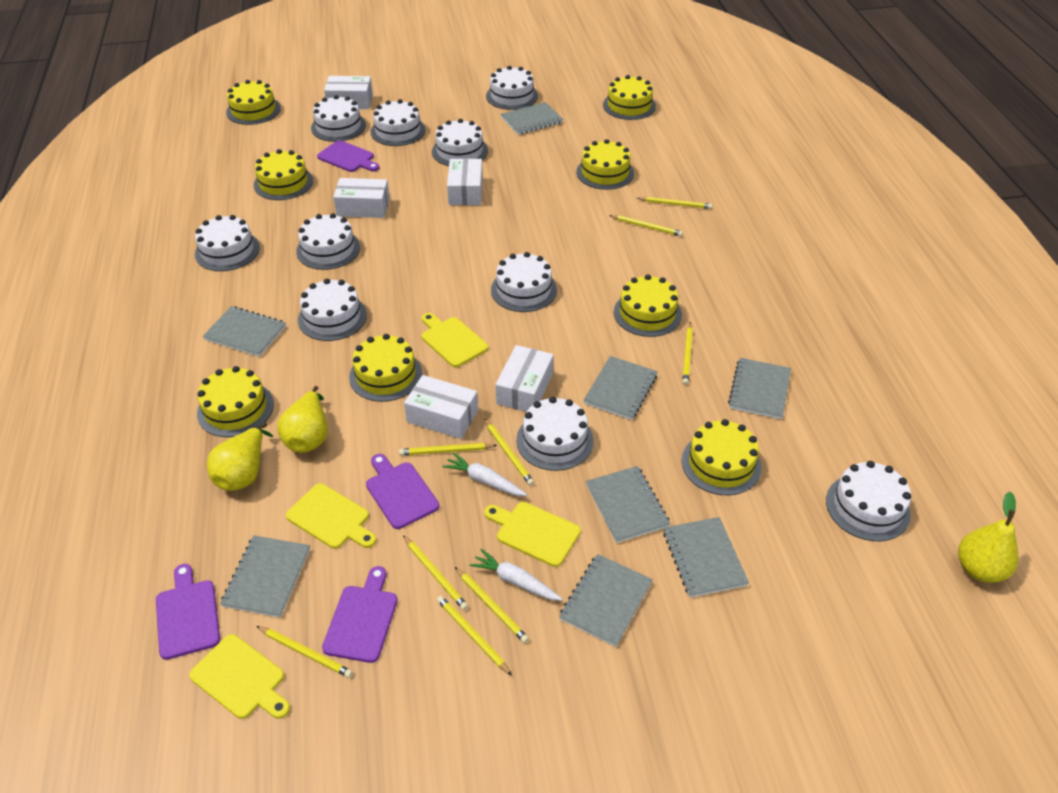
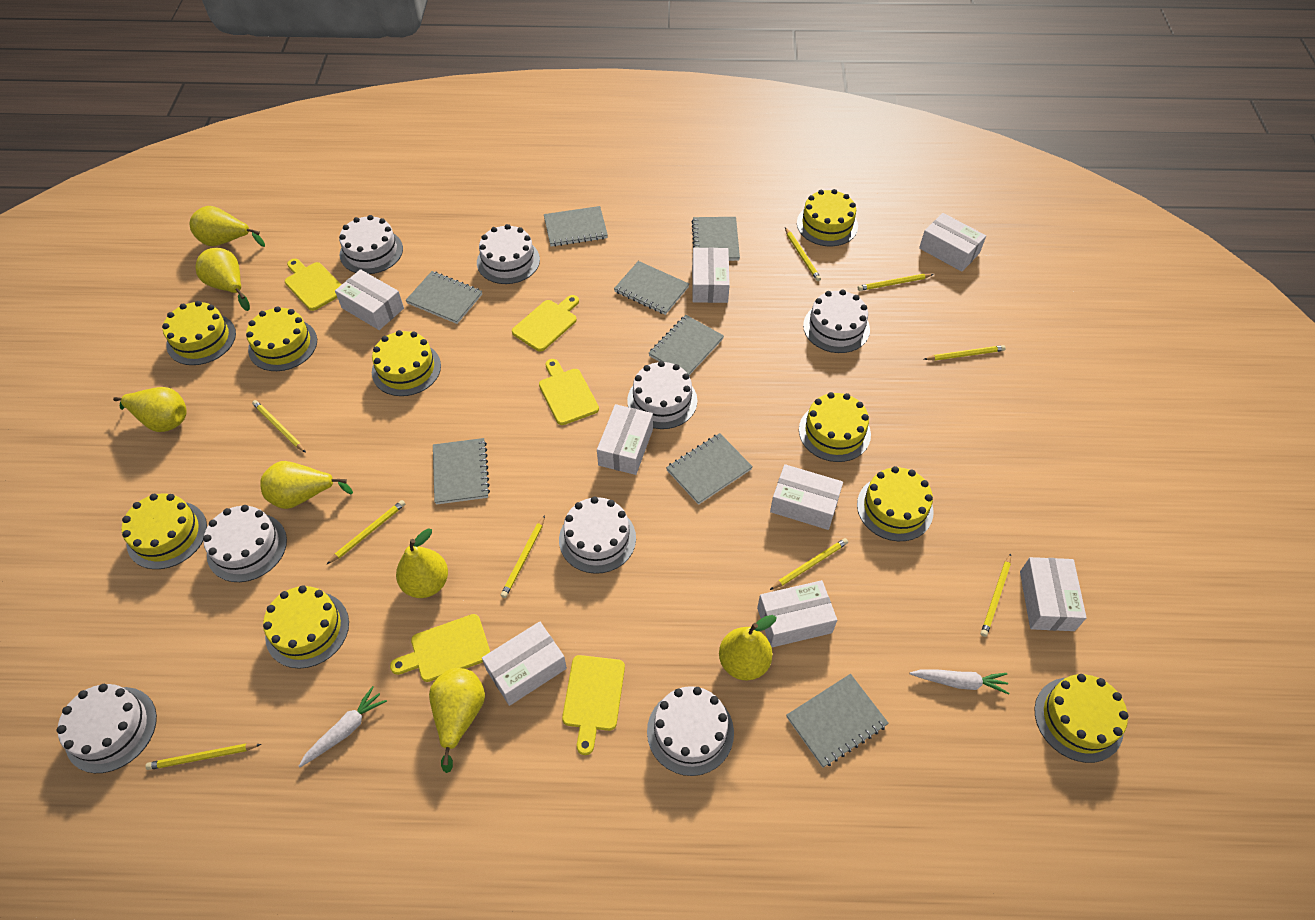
purple cutting board: 4 -> 0
white box: 5 -> 8
white cake: 10 -> 8
yellow cake: 8 -> 9
yellow cutting board: 4 -> 5
yellow pear: 3 -> 7

